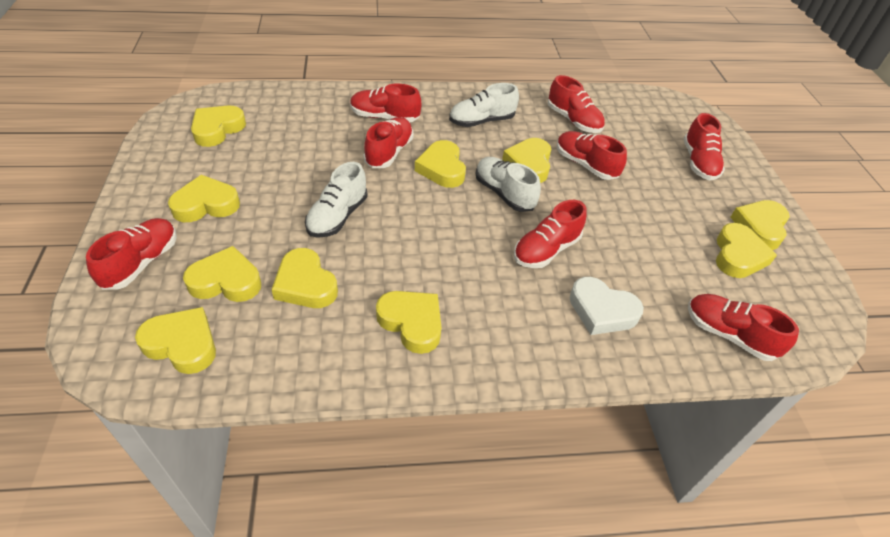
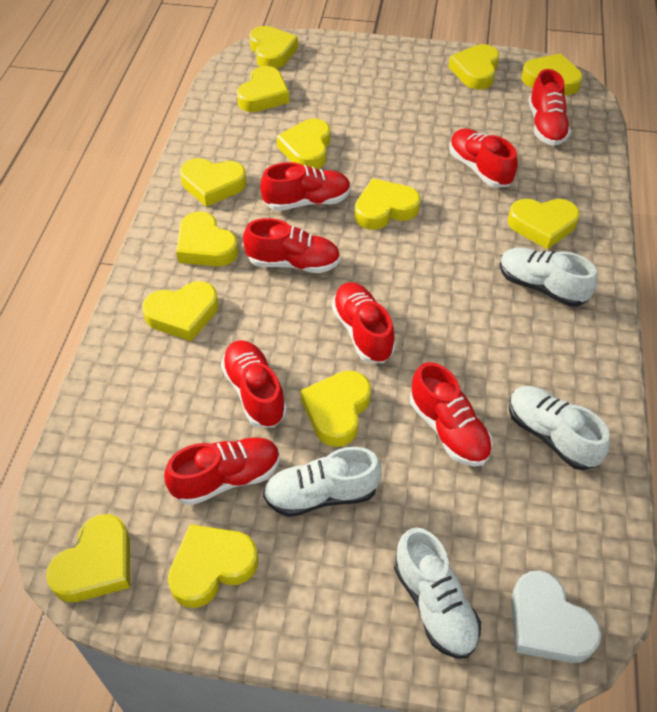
white shoe: 3 -> 4
yellow heart: 10 -> 13

